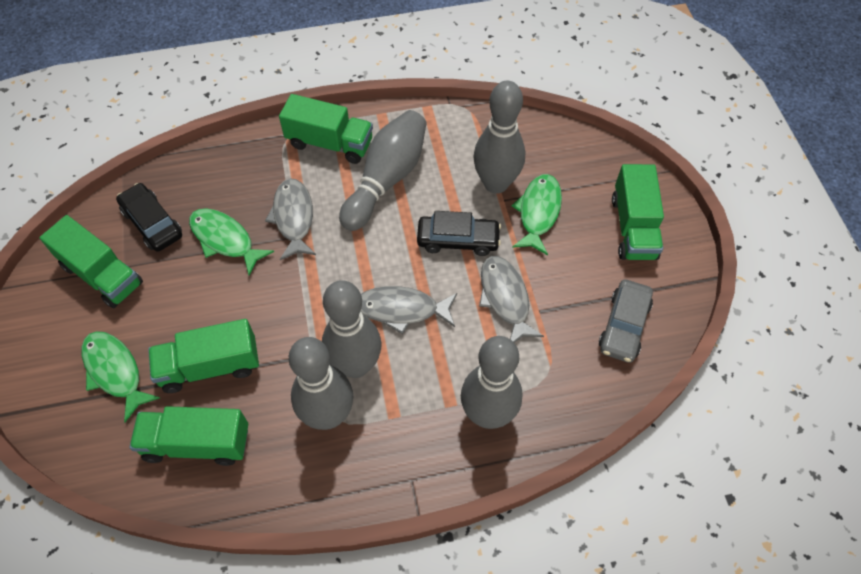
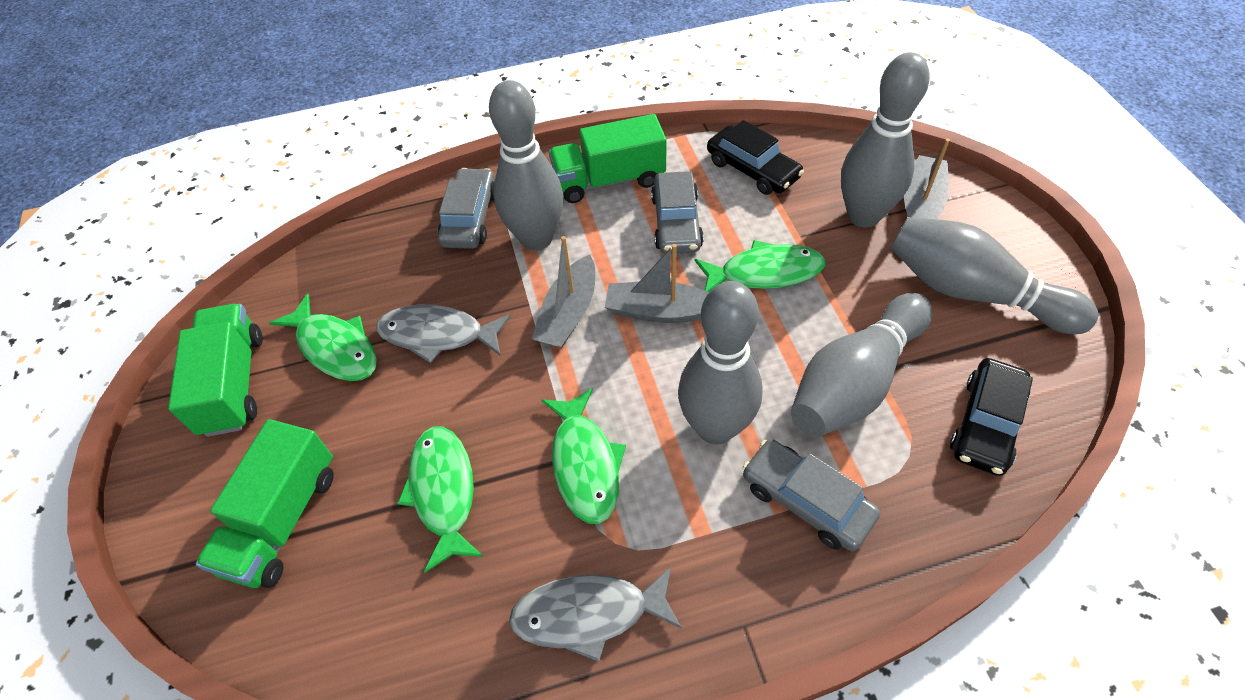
green fish: 3 -> 4
green truck: 5 -> 3
grey boat: 0 -> 3
grey car: 1 -> 3
grey fish: 3 -> 2

